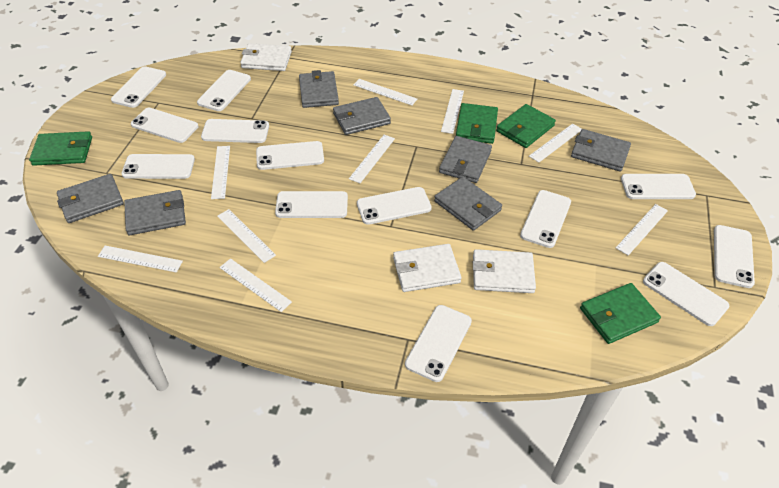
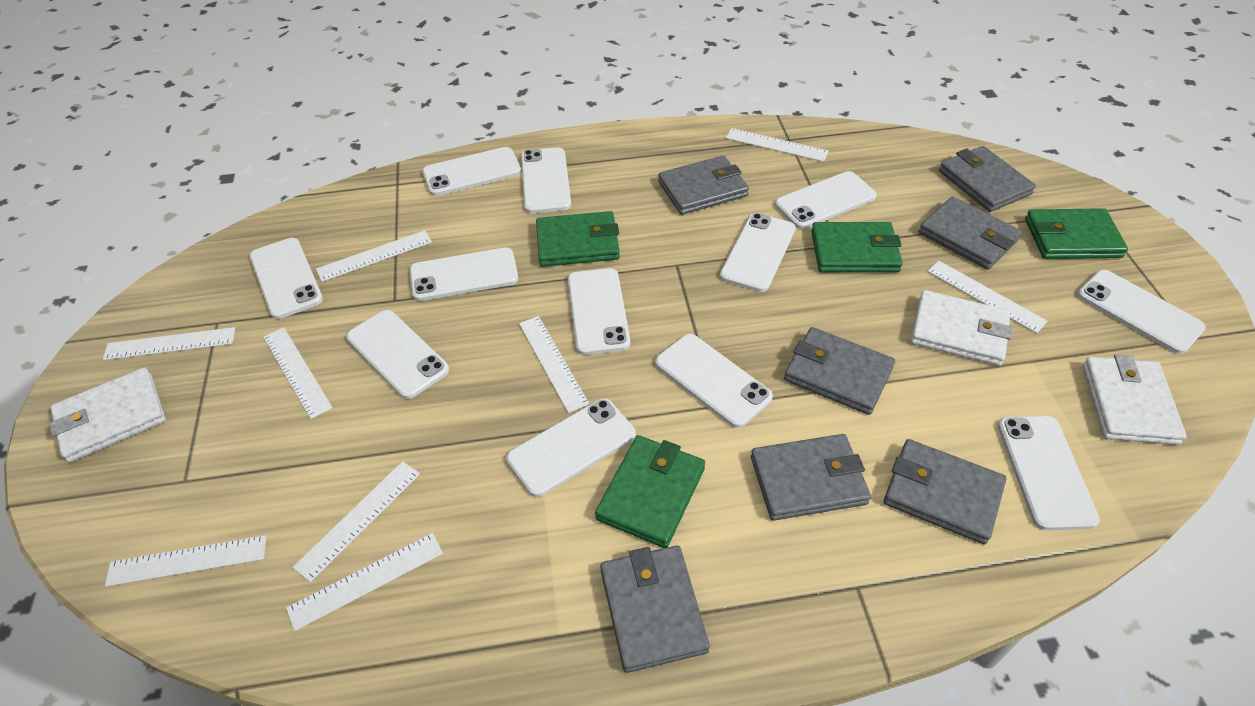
white phone: 13 -> 12

